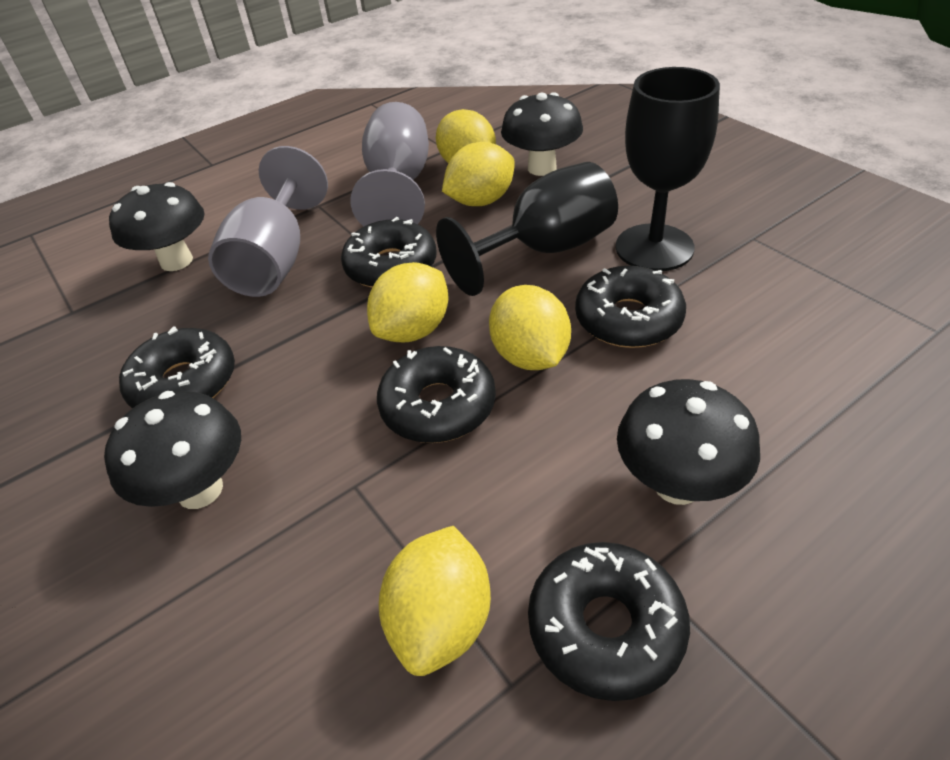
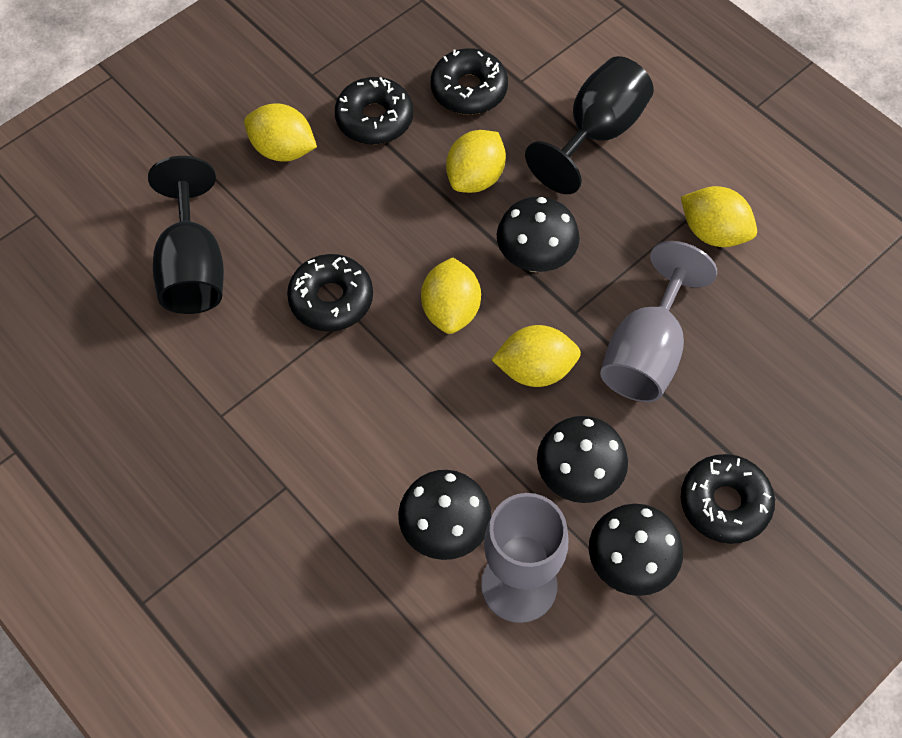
black donut: 5 -> 4

